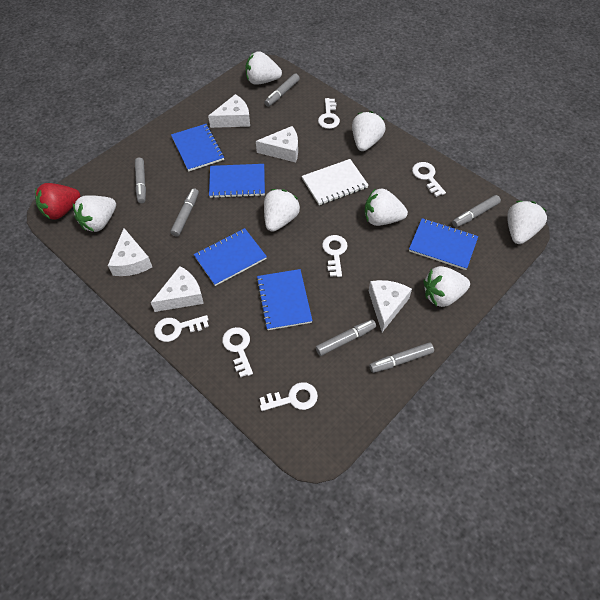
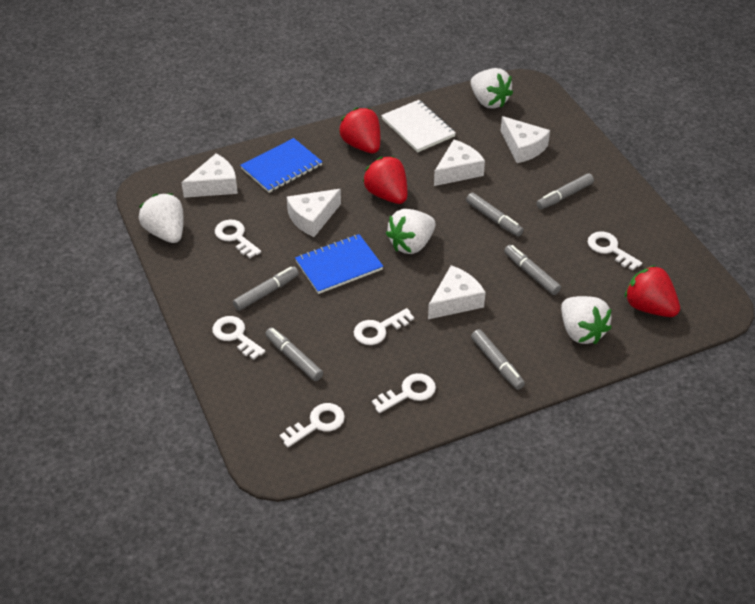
blue notebook: 5 -> 2
red strawberry: 1 -> 3
white strawberry: 7 -> 4

